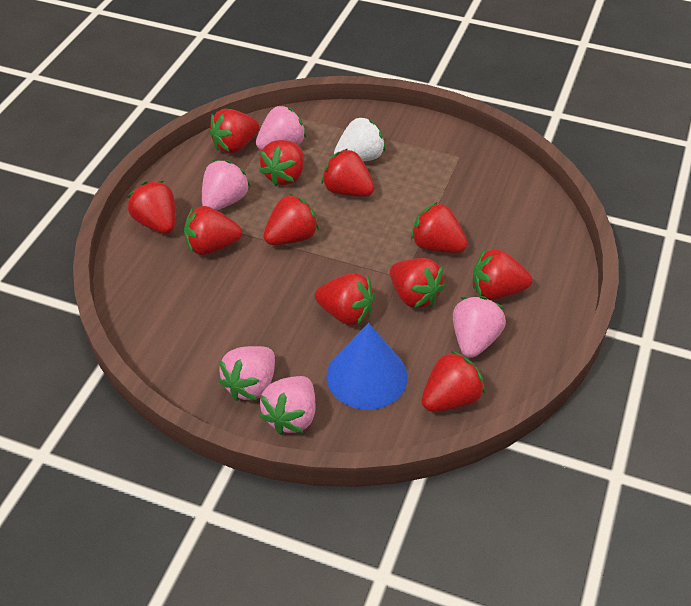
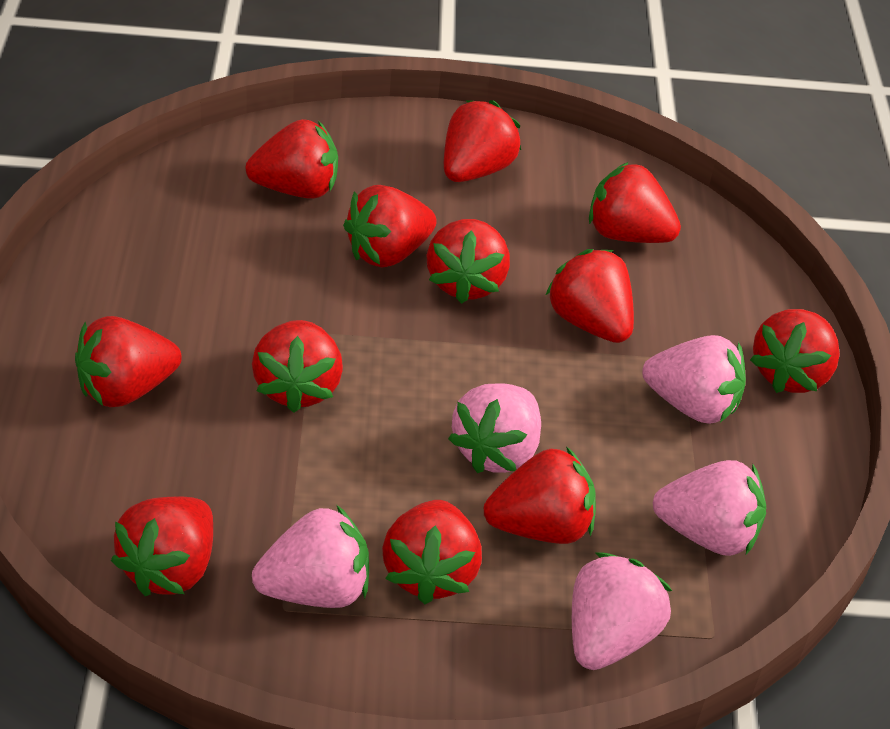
blue cone: 1 -> 0
red strawberry: 11 -> 12
white strawberry: 1 -> 0

